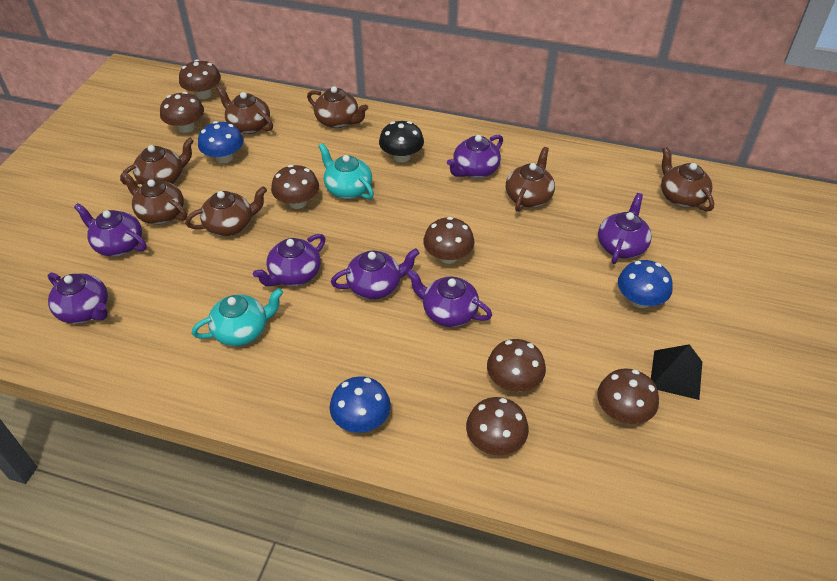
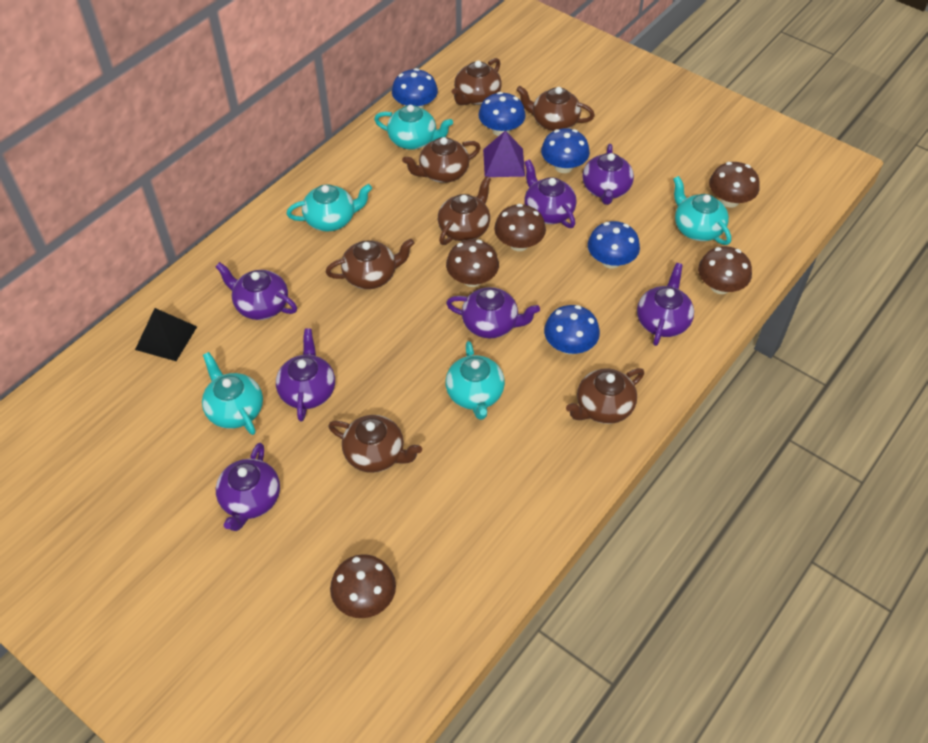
black mushroom: 1 -> 0
blue mushroom: 3 -> 5
brown mushroom: 7 -> 5
purple pyramid: 0 -> 1
turquoise teapot: 2 -> 5

